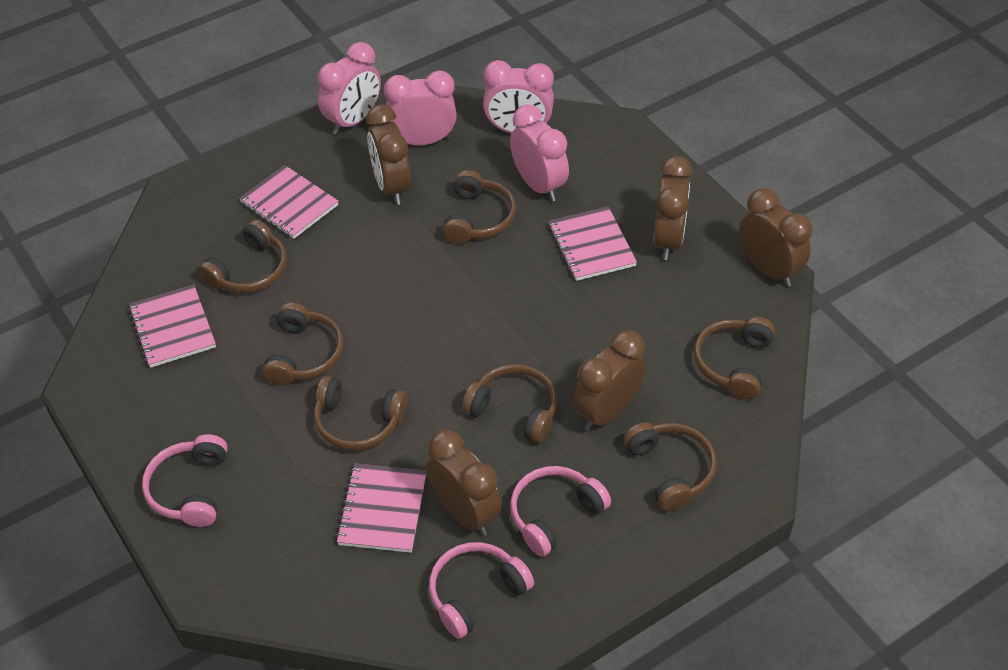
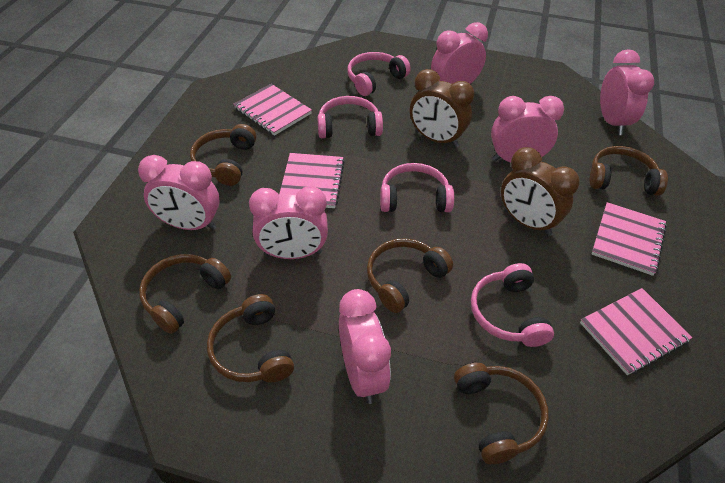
brown clock: 5 -> 2
brown headphones: 7 -> 6
pink clock: 4 -> 6
pink headphones: 3 -> 4

